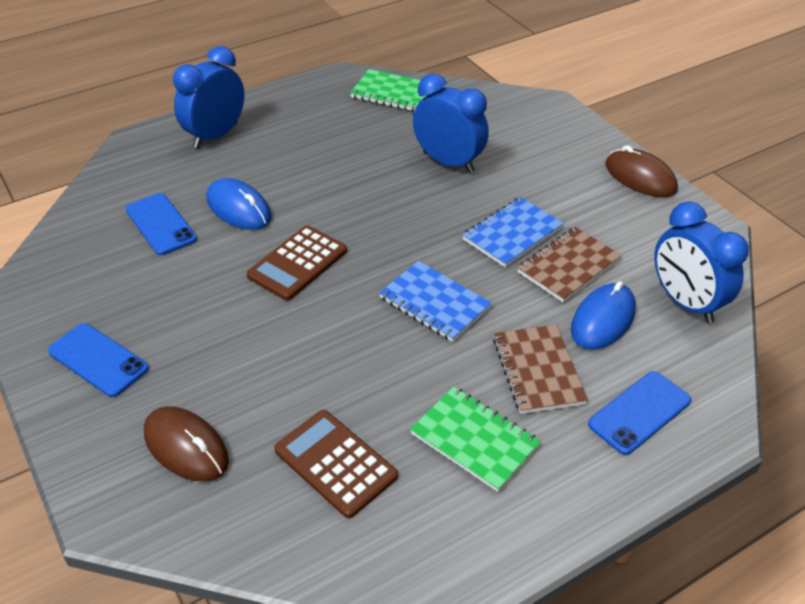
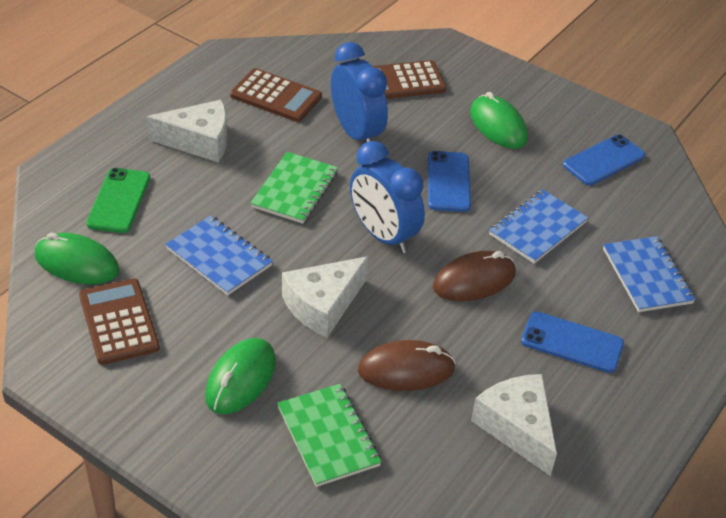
blue clock: 3 -> 2
blue mouse: 2 -> 0
blue notebook: 2 -> 3
brown calculator: 2 -> 3
brown notebook: 2 -> 0
green mouse: 0 -> 3
green phone: 0 -> 1
white cheese: 0 -> 3

